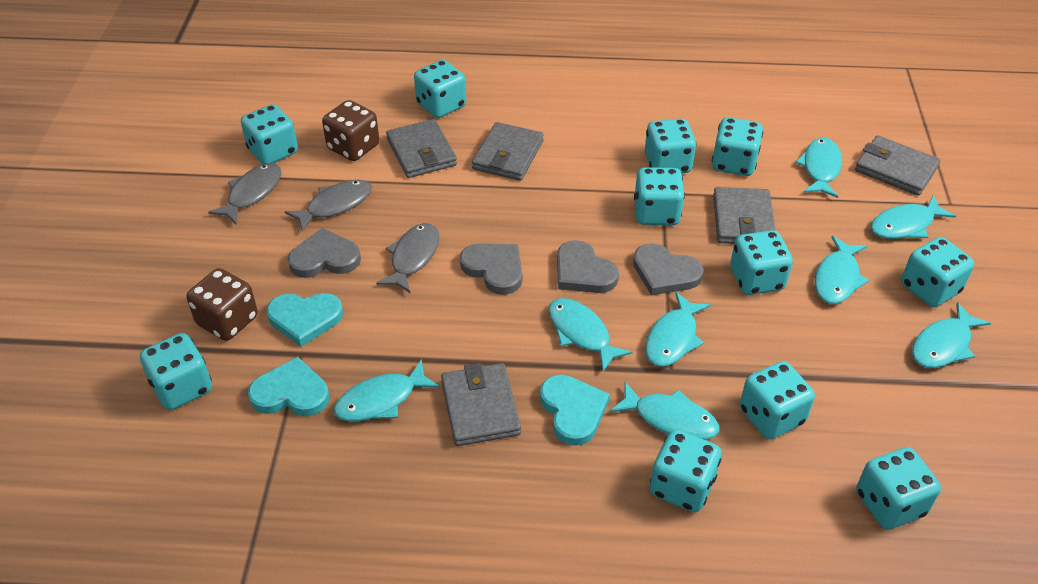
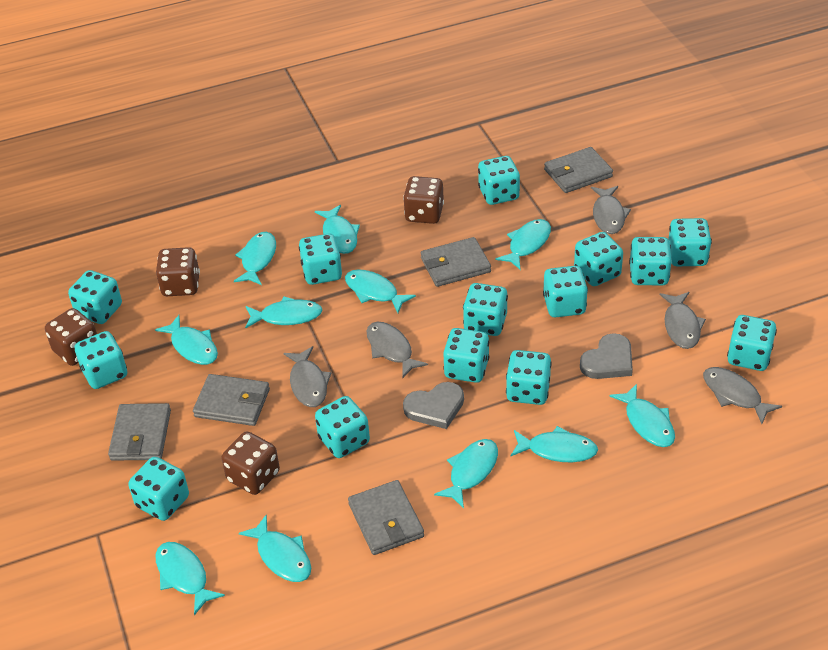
brown dice: 2 -> 4
grey fish: 3 -> 5
grey heart: 4 -> 2
turquoise dice: 11 -> 14
turquoise fish: 8 -> 11
turquoise heart: 3 -> 0

